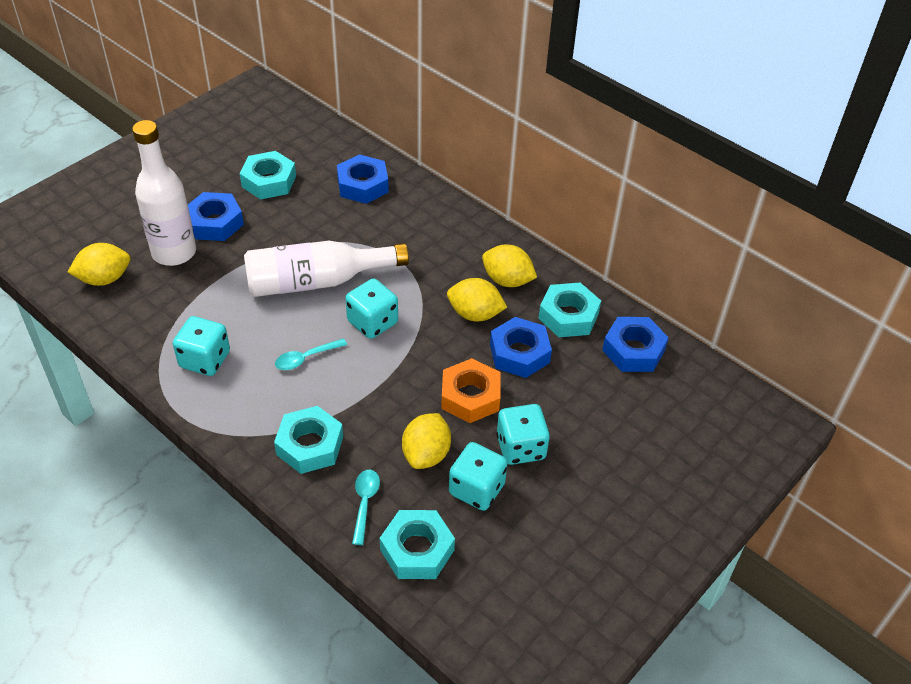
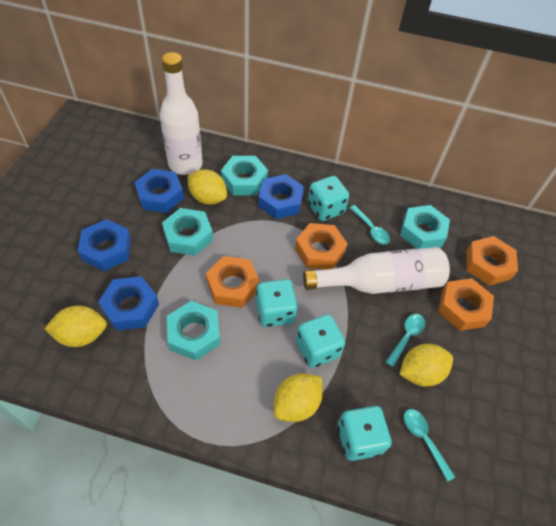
orange nut: 1 -> 4
turquoise spoon: 2 -> 3

